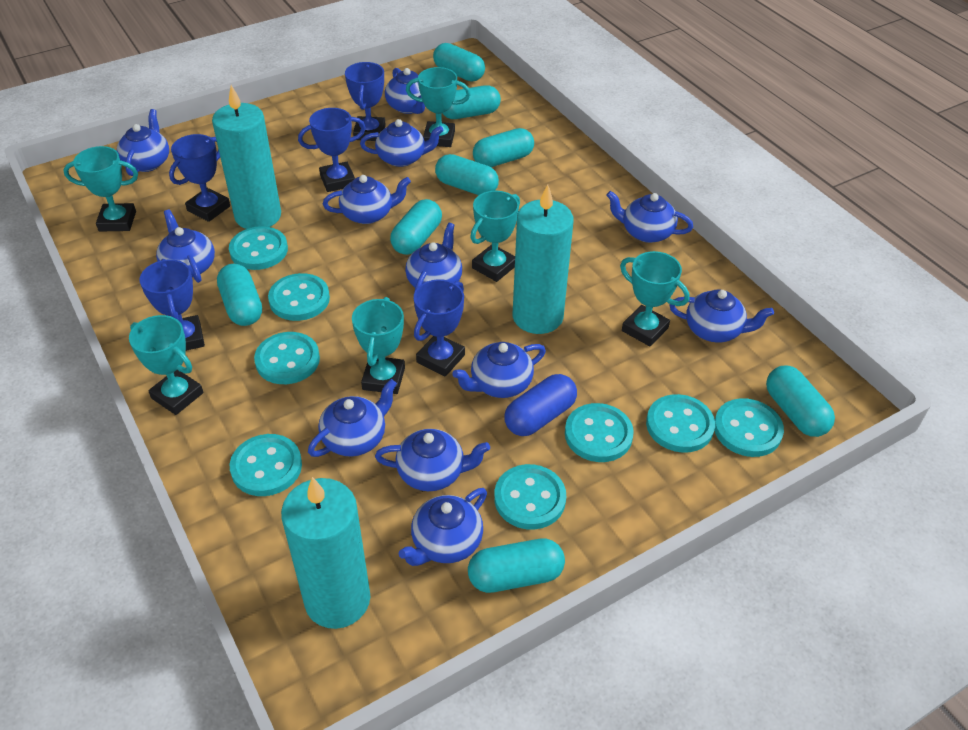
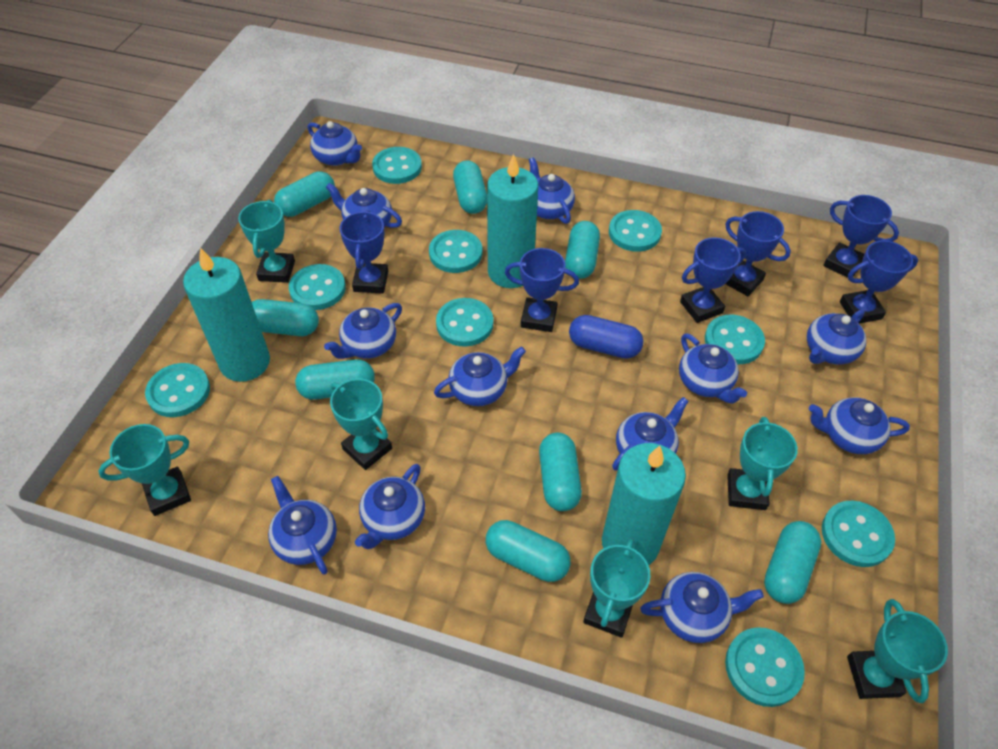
blue trophy: 5 -> 6
turquoise button: 8 -> 9

